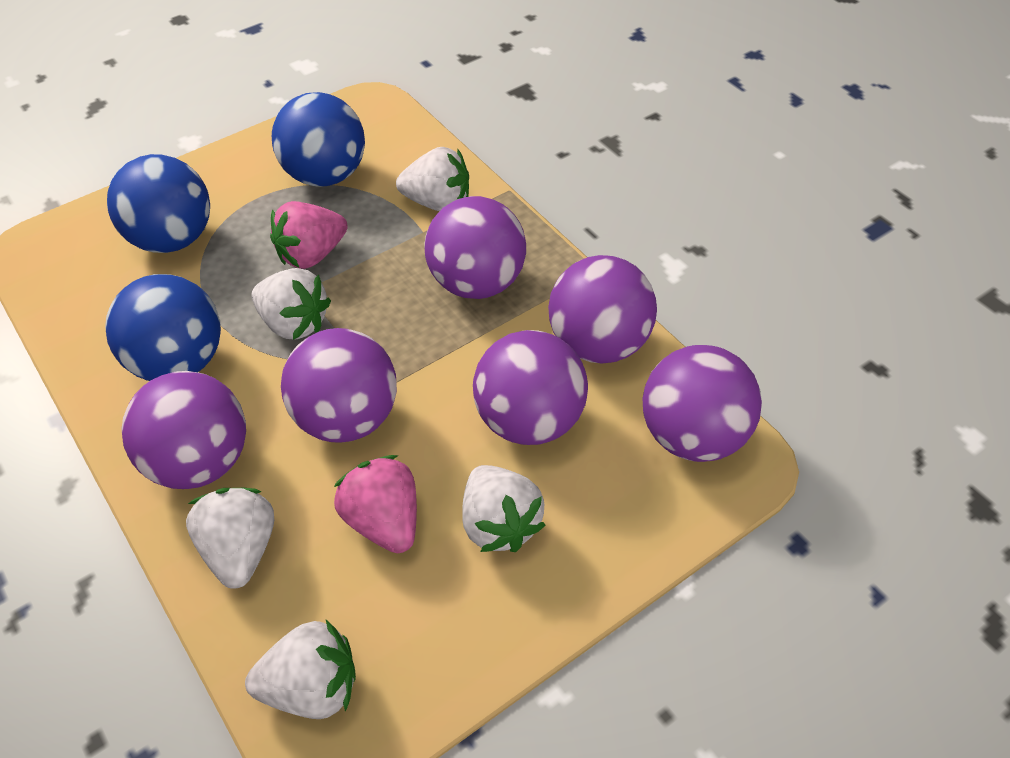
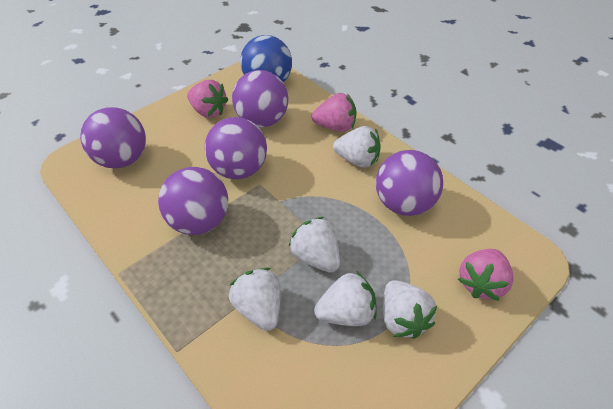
blue ball: 3 -> 1
pink strawberry: 2 -> 3
purple ball: 6 -> 5

